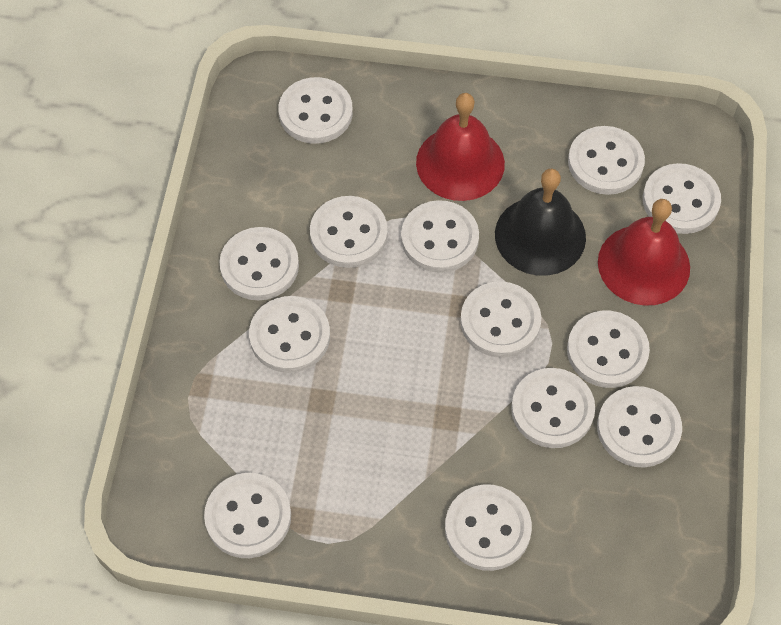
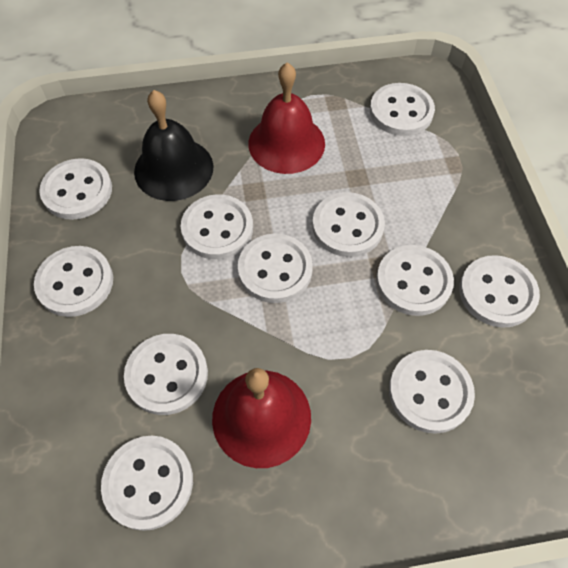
white button: 13 -> 11

